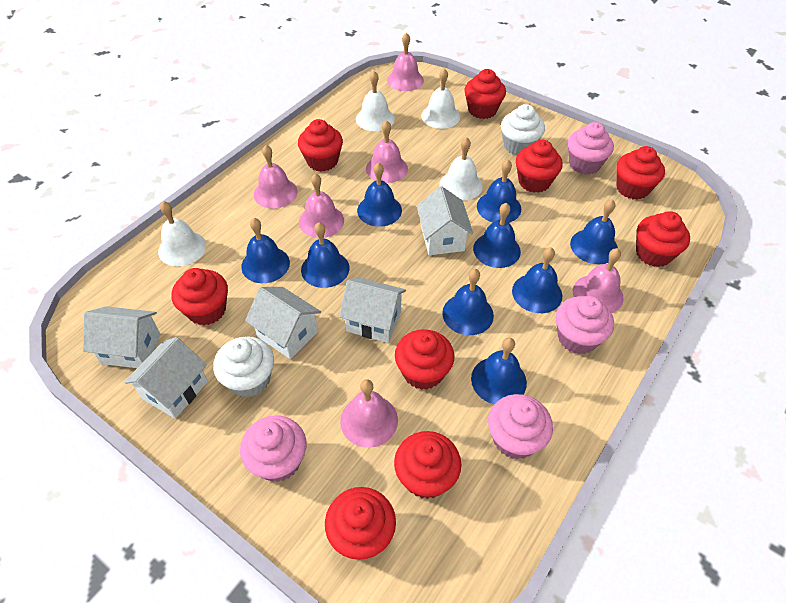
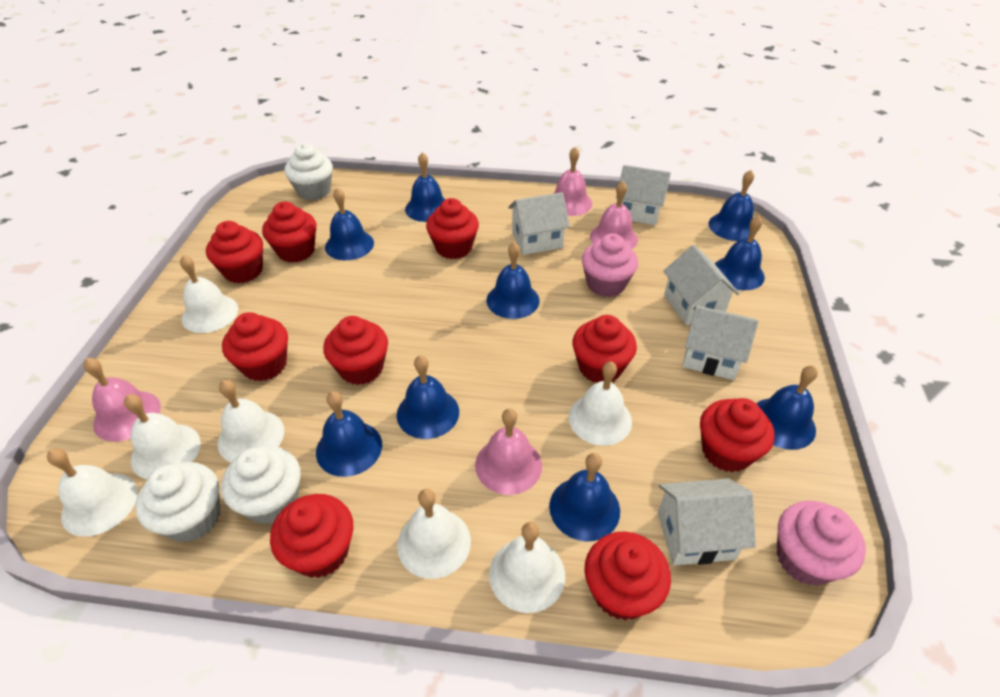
pink bell: 6 -> 4
pink cupcake: 4 -> 2
white bell: 4 -> 7
white cupcake: 2 -> 3

